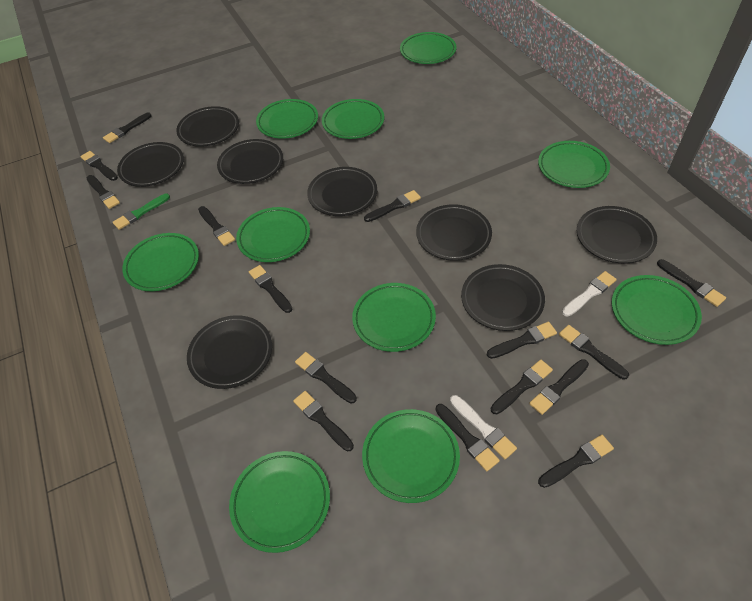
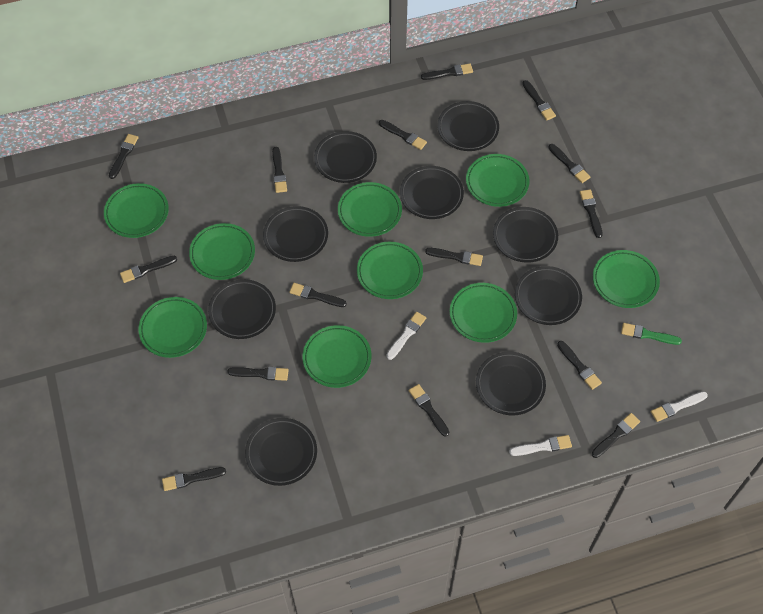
black plate: 8 -> 9
green plate: 10 -> 9
white brush: 2 -> 3

